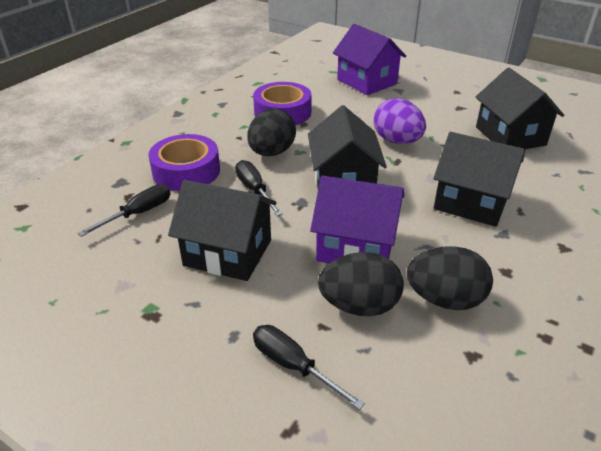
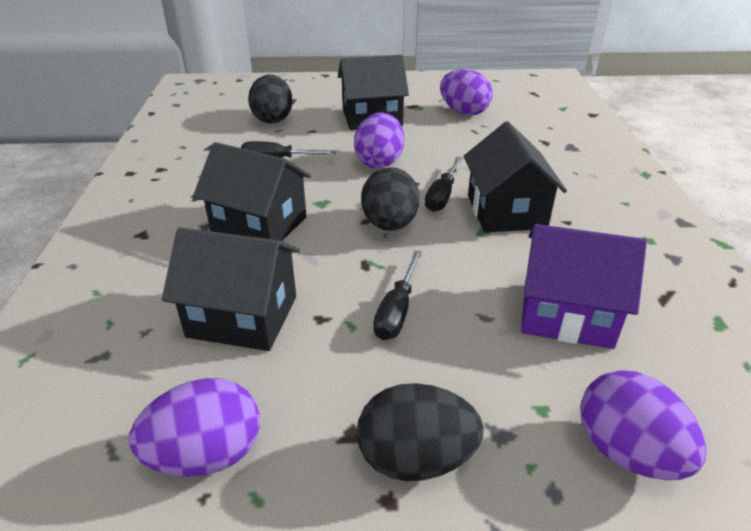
purple egg: 1 -> 4
purple house: 2 -> 1
purple tape: 2 -> 0

